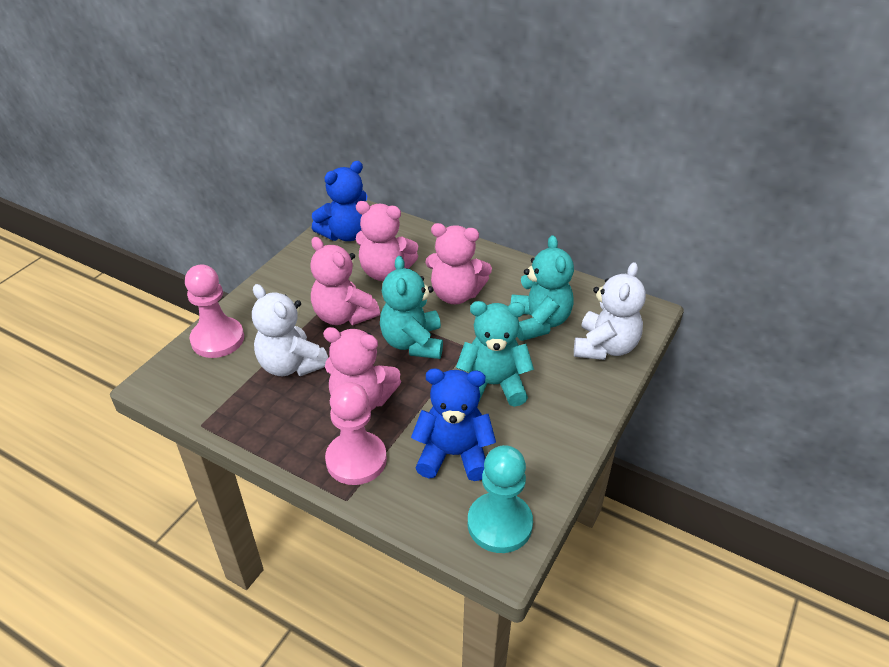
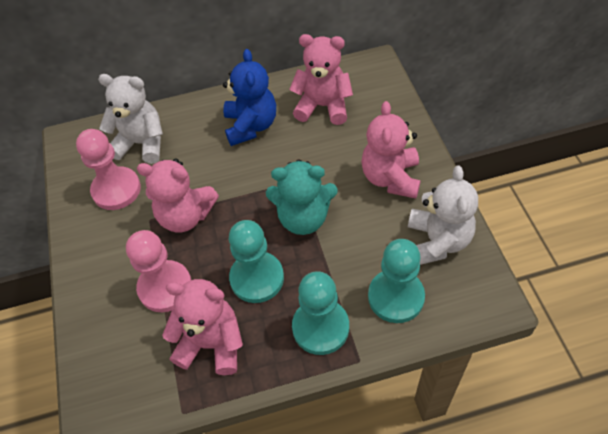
blue teddy bear: 2 -> 1
turquoise pawn: 1 -> 3
turquoise teddy bear: 3 -> 1

